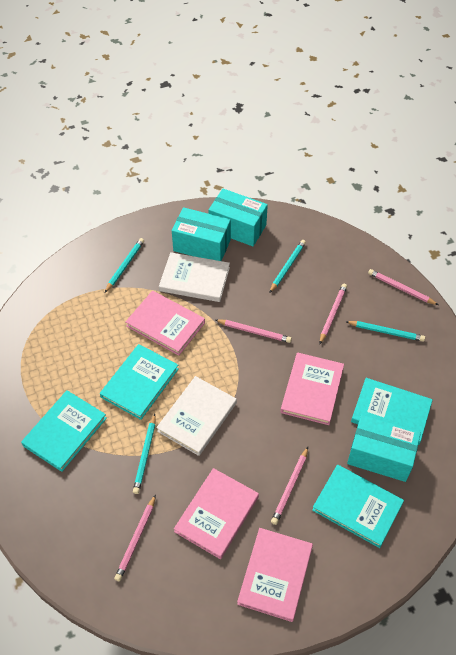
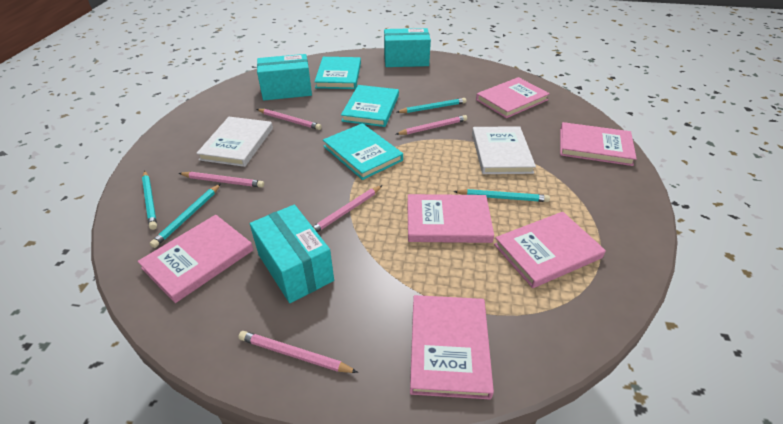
pink book: 4 -> 6
turquoise book: 4 -> 3

